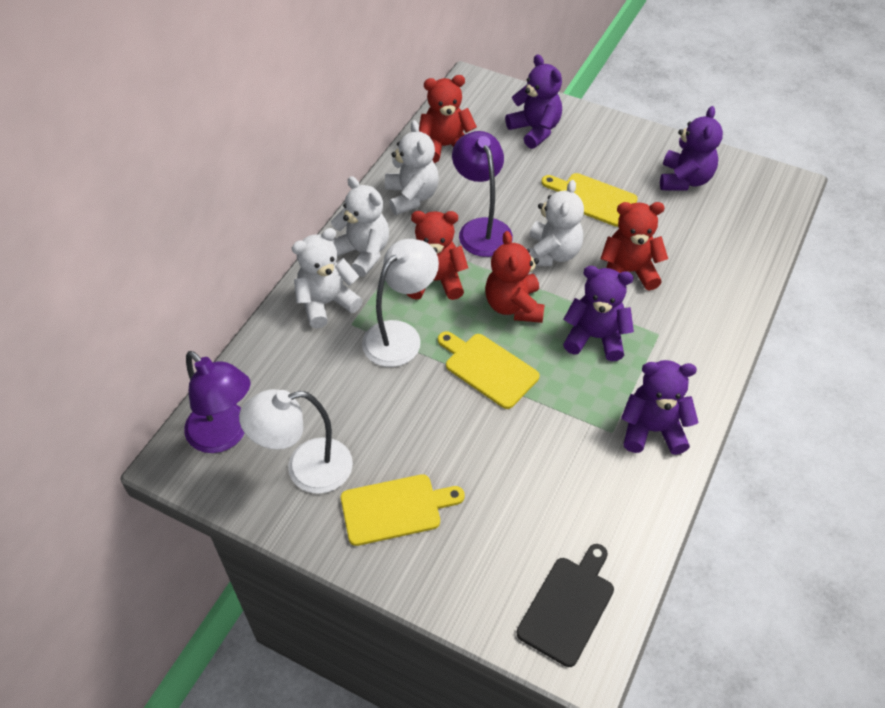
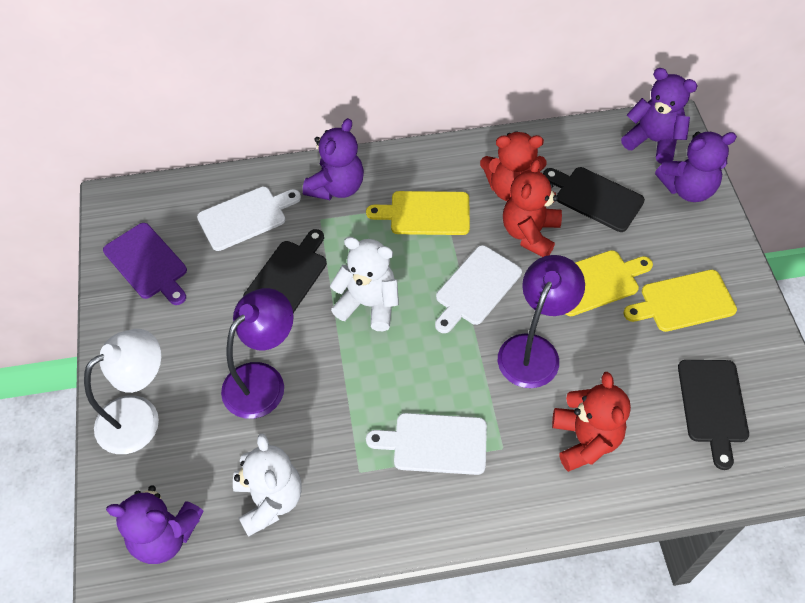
black cutting board: 1 -> 3
purple cutting board: 0 -> 1
red teddy bear: 4 -> 3
white cutting board: 0 -> 3
white lamp: 2 -> 1
white teddy bear: 4 -> 2

